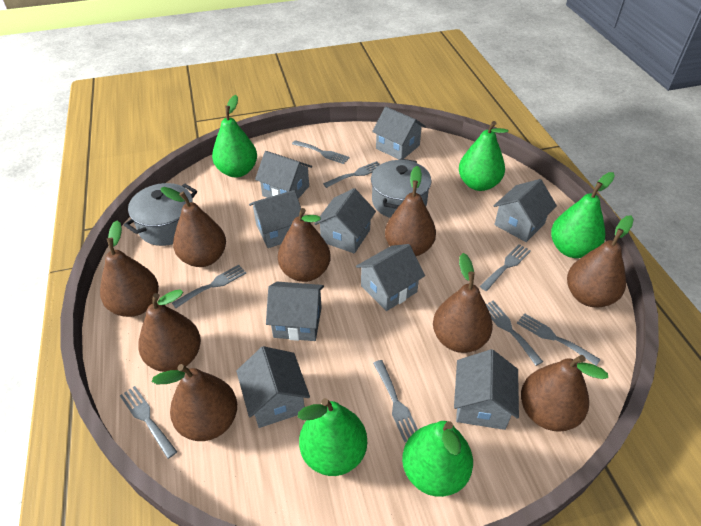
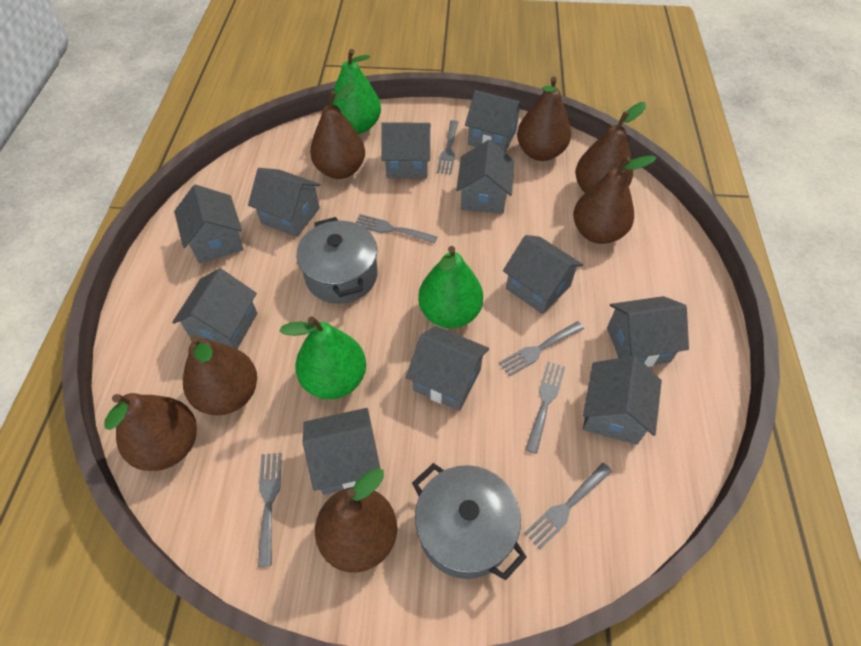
brown pear: 9 -> 7
green pear: 5 -> 3
grey fork: 8 -> 6
grey house: 9 -> 11

